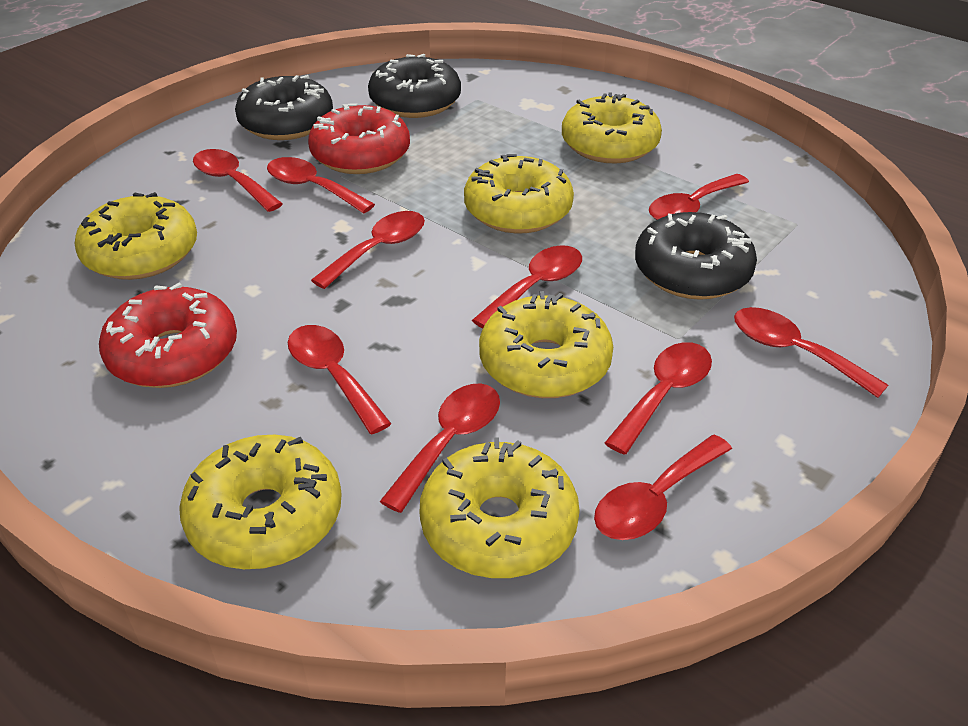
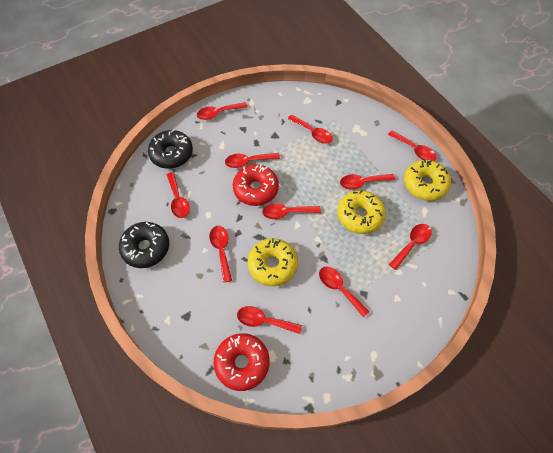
black donut: 3 -> 2
red spoon: 10 -> 11
yellow donut: 6 -> 3

